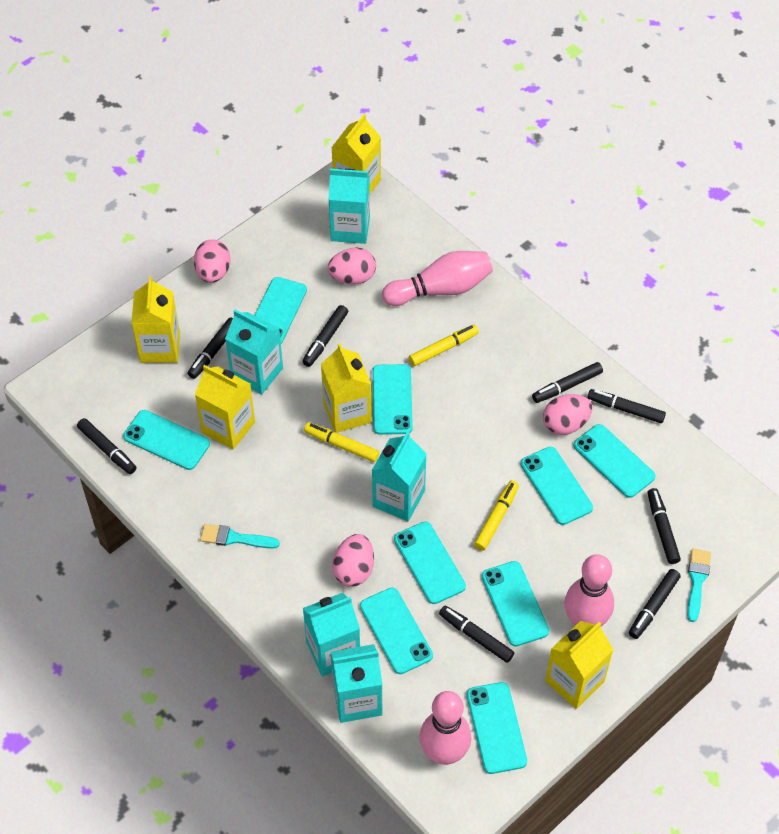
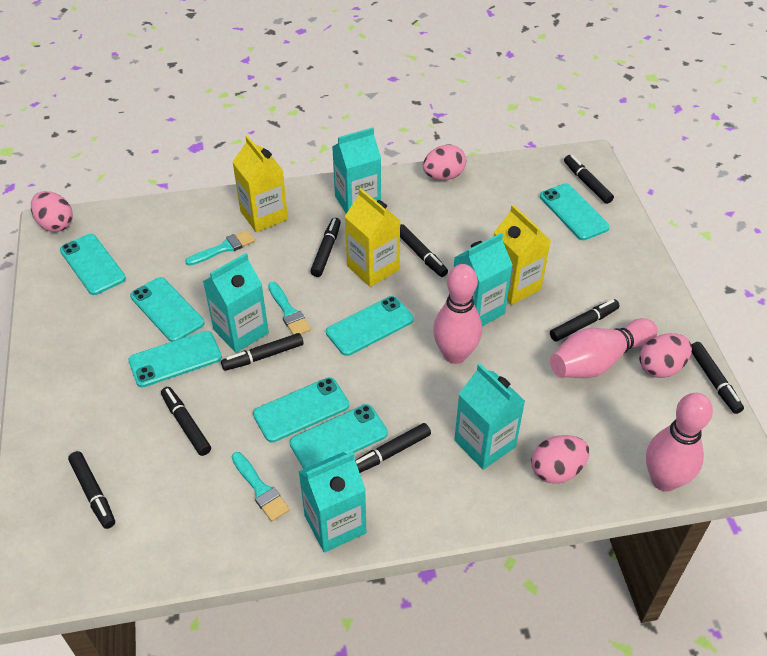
black marker: 8 -> 9
turquoise brush: 2 -> 3
turquoise phone: 9 -> 7
yellow carton: 5 -> 3
yellow marker: 3 -> 0

